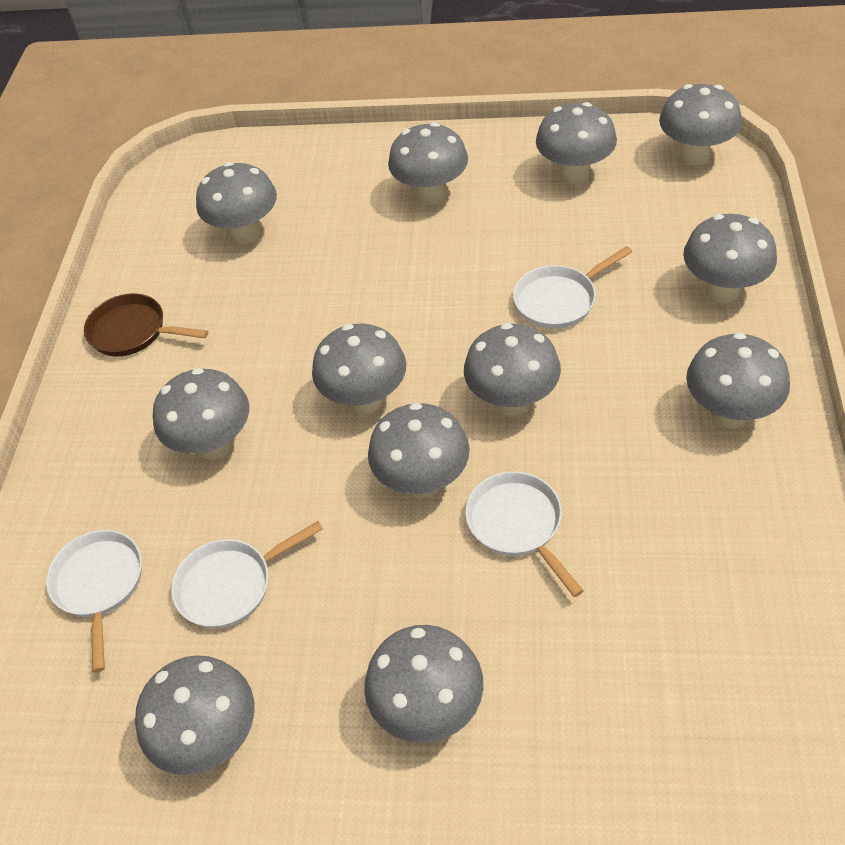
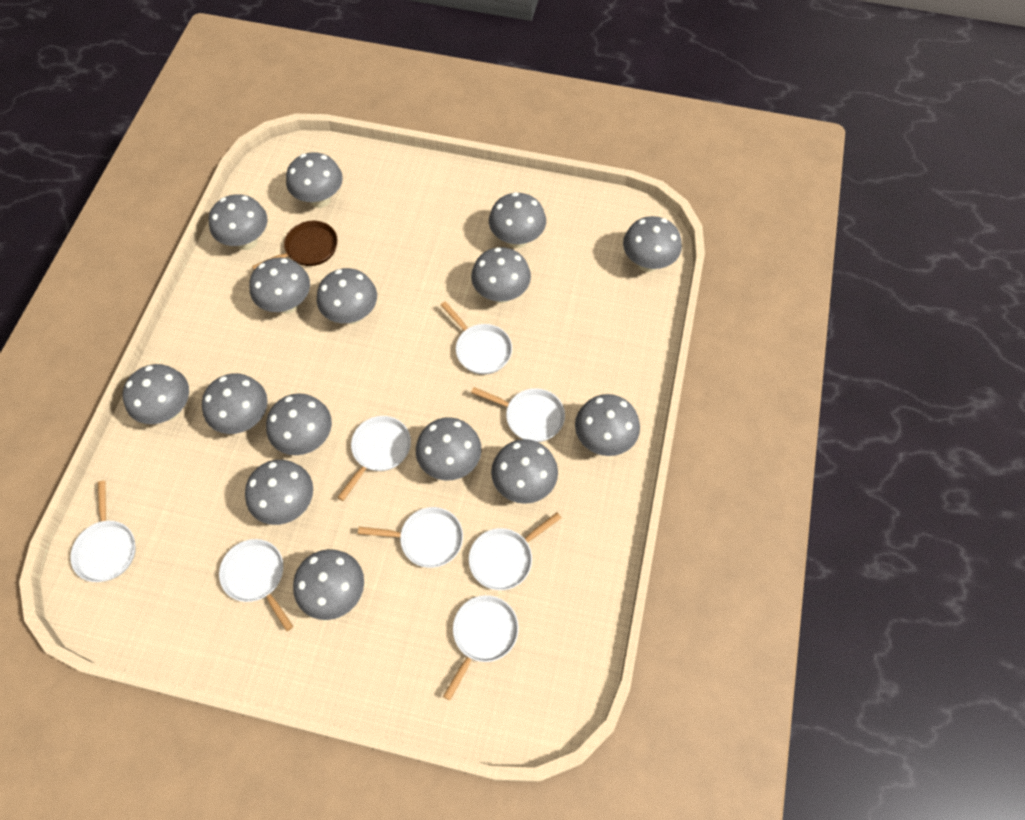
grey mushroom: 12 -> 15
white pan: 4 -> 8

